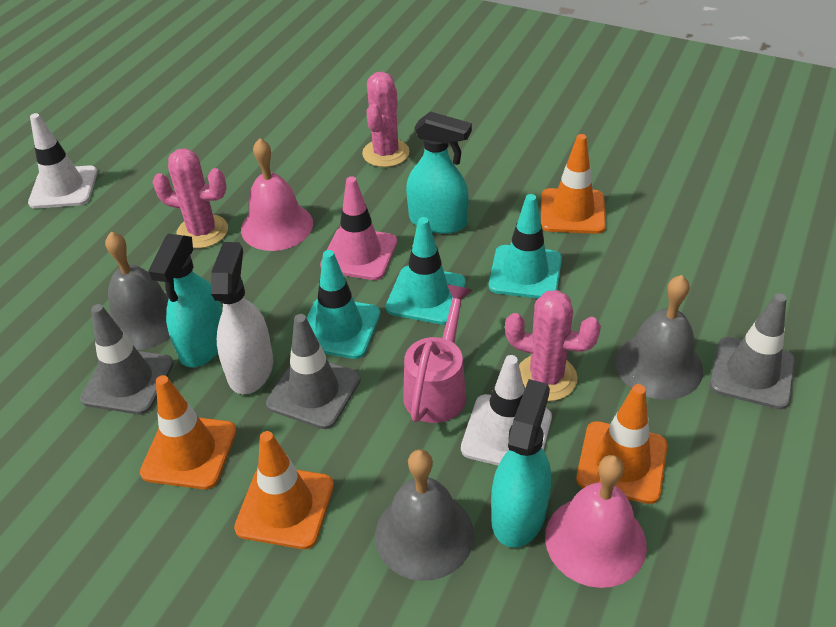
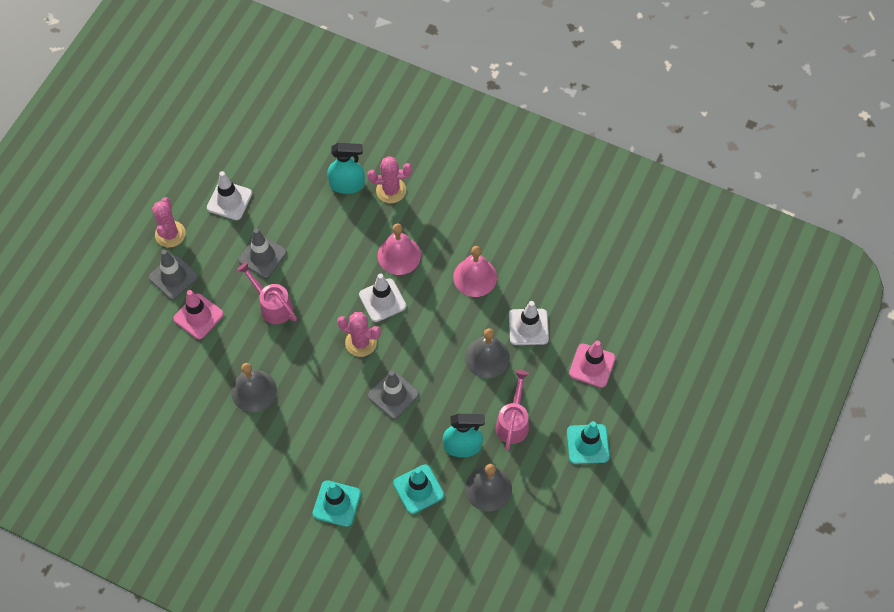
orange traffic cone: 4 -> 0
pink traffic cone: 1 -> 2
pink watering can: 1 -> 2
turquoise spray bottle: 3 -> 2
white spray bottle: 1 -> 0
white traffic cone: 2 -> 3

